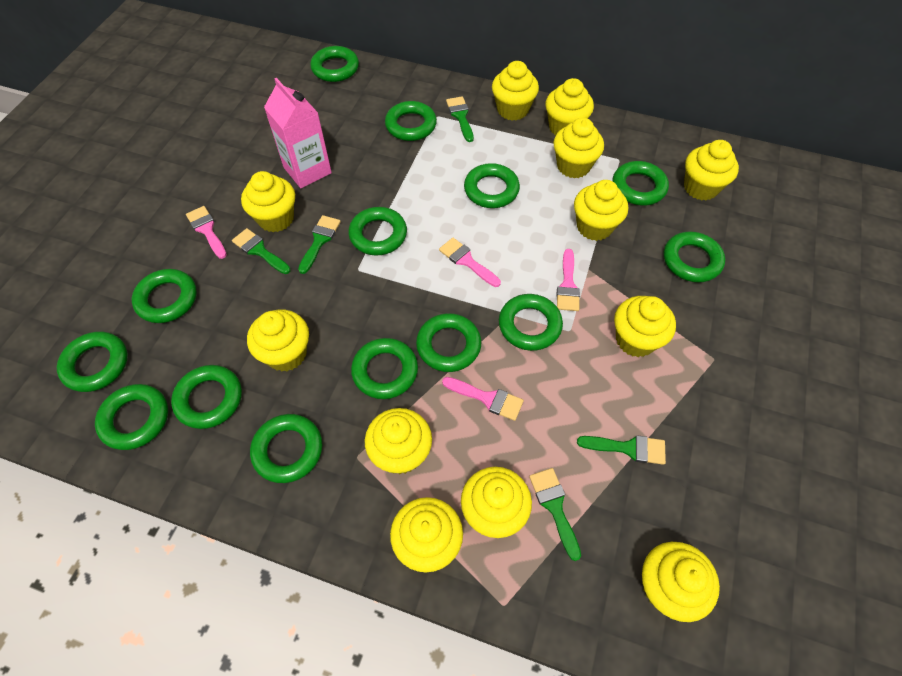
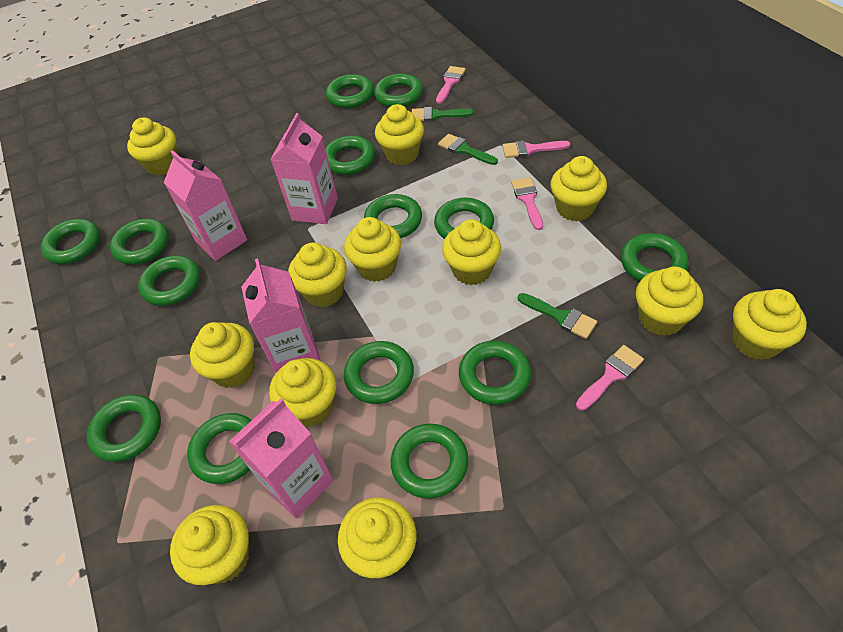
green brush: 5 -> 3
pink carton: 1 -> 4

